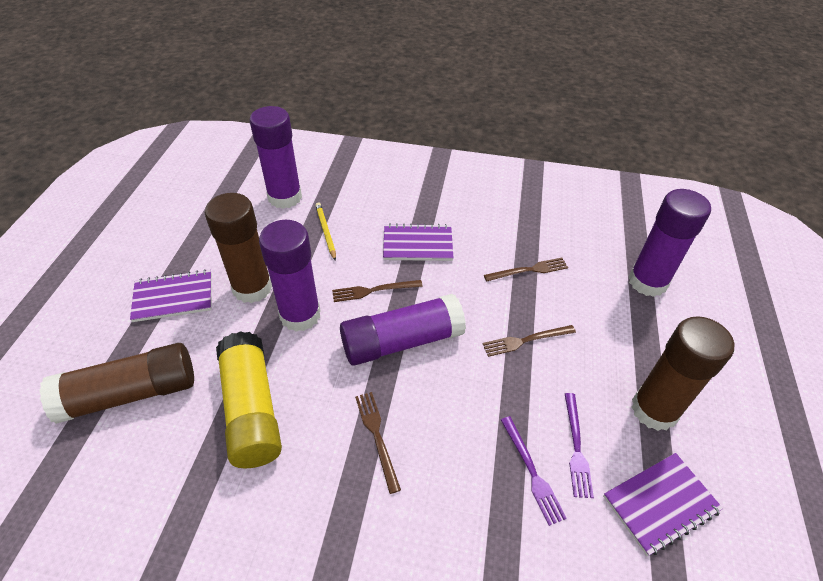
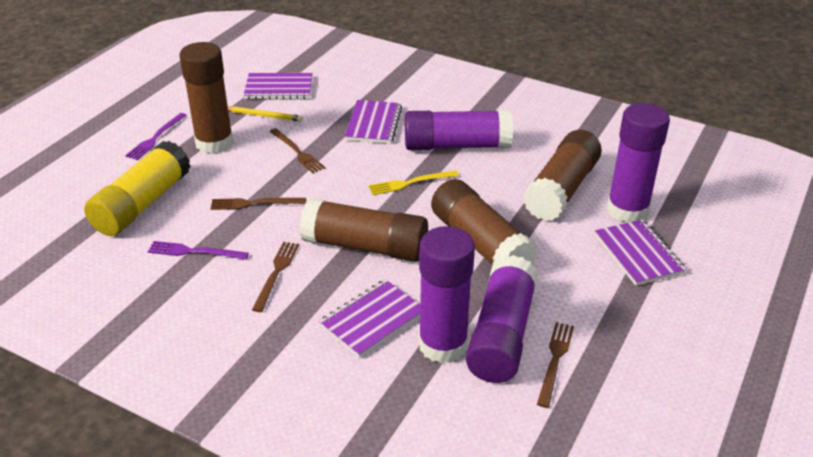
brown glue stick: 3 -> 4
purple notebook: 3 -> 4
yellow fork: 0 -> 1

